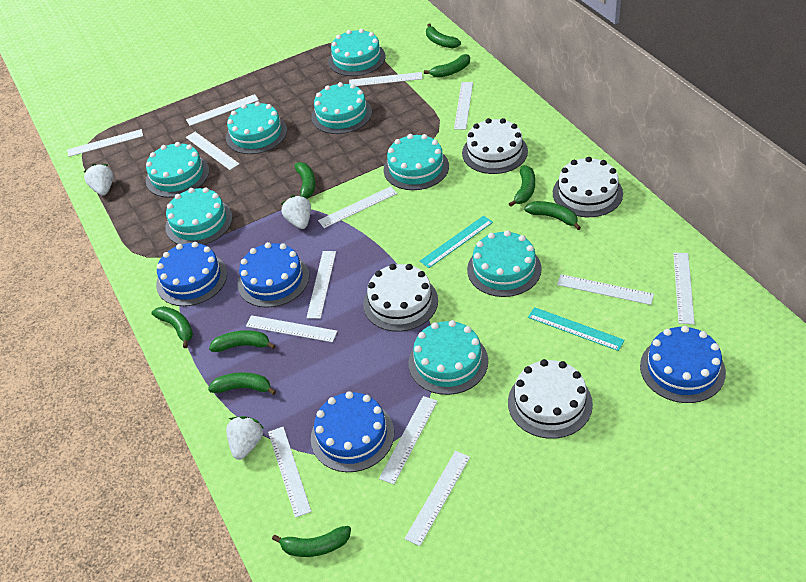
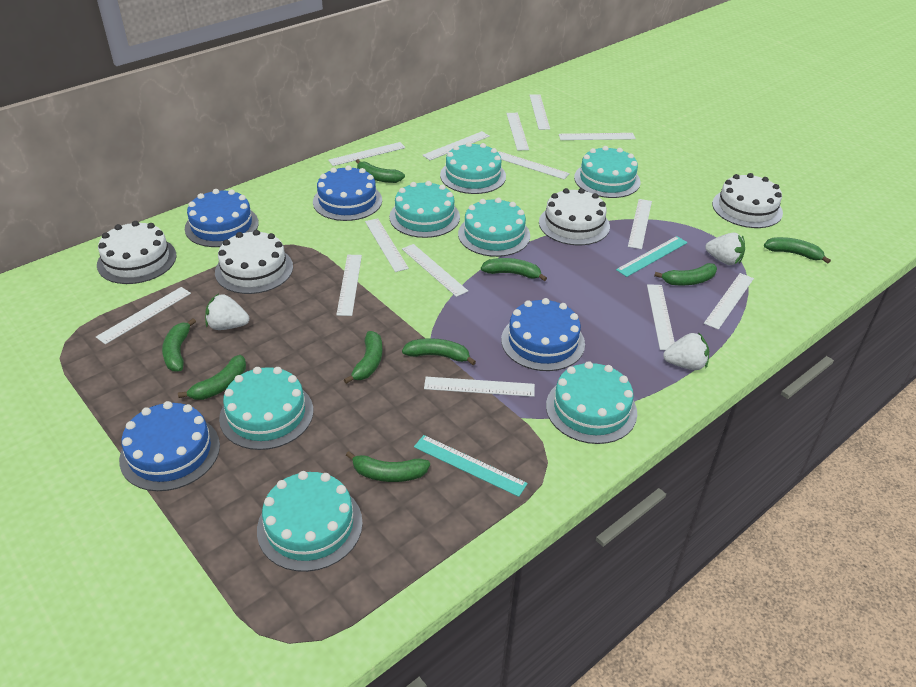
turquoise cake: 8 -> 7
white ruler: 13 -> 14

